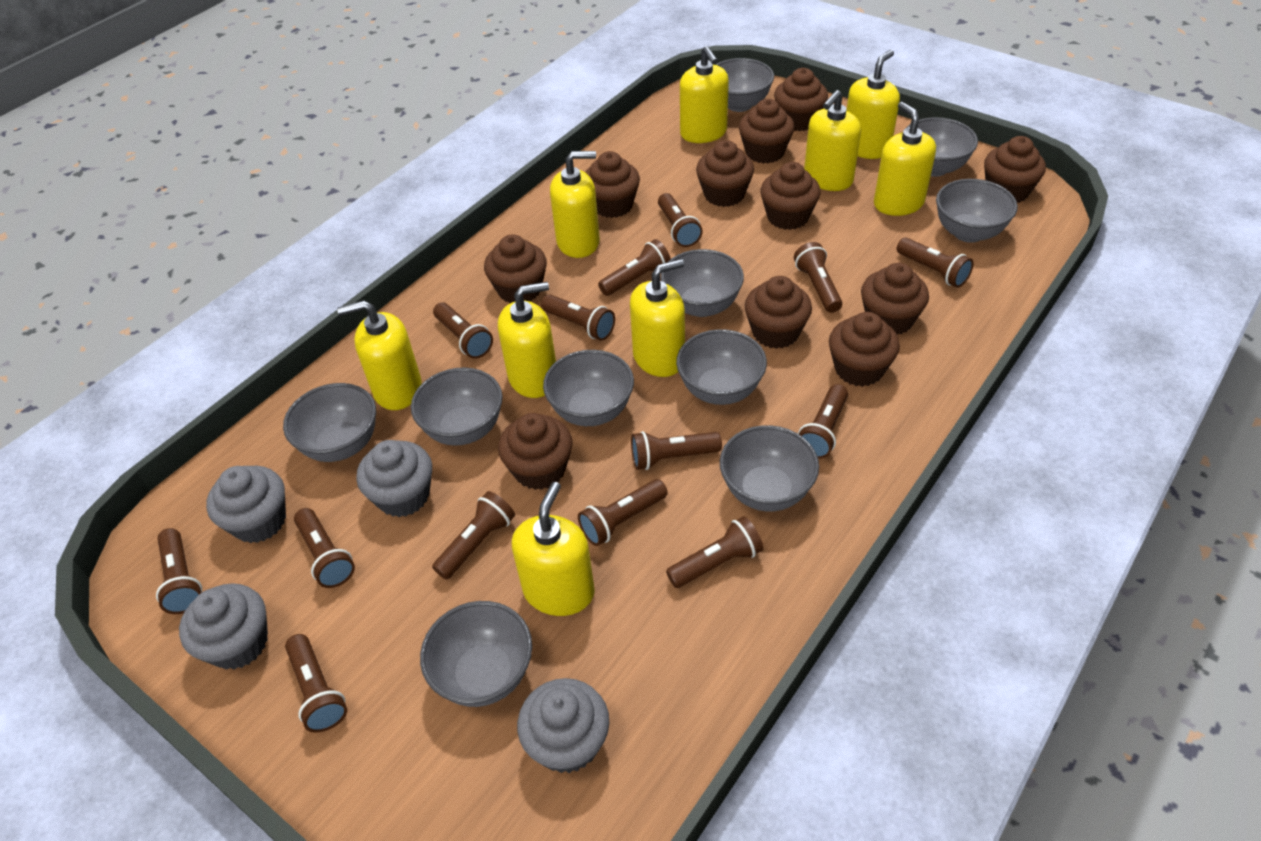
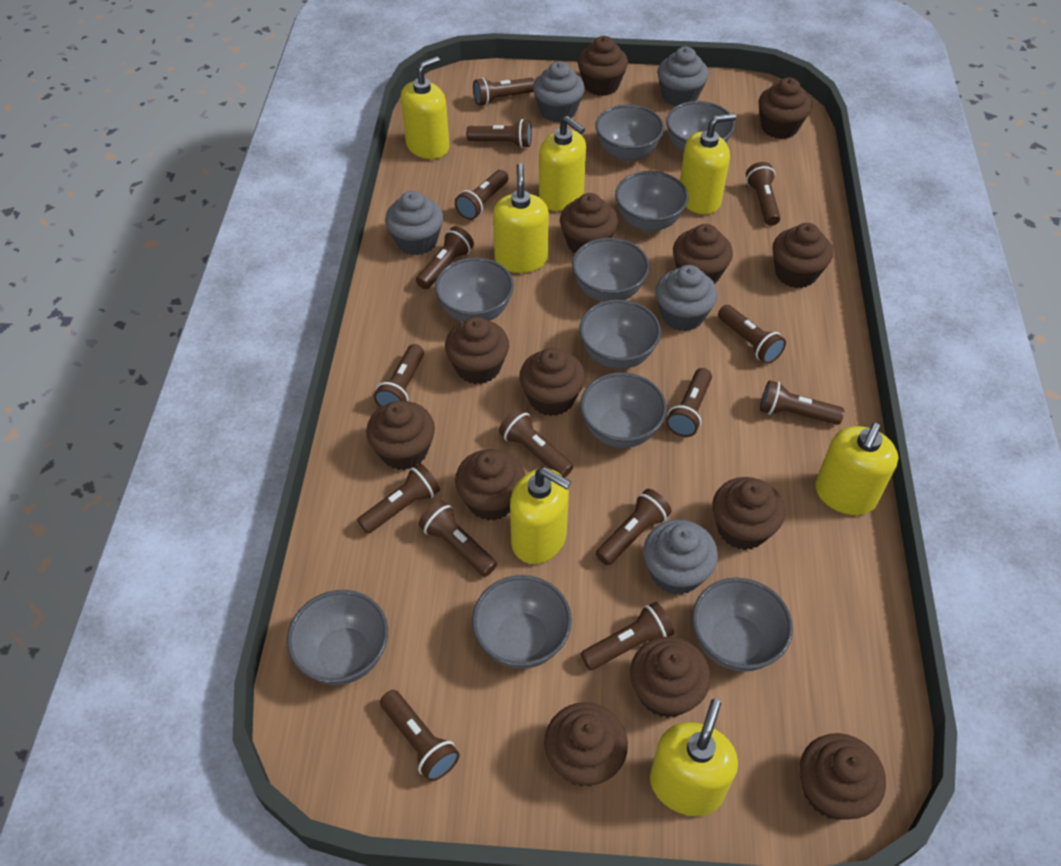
brown cupcake: 11 -> 13
brown flashlight: 14 -> 15
grey cupcake: 4 -> 5
yellow soap dispenser: 9 -> 7

